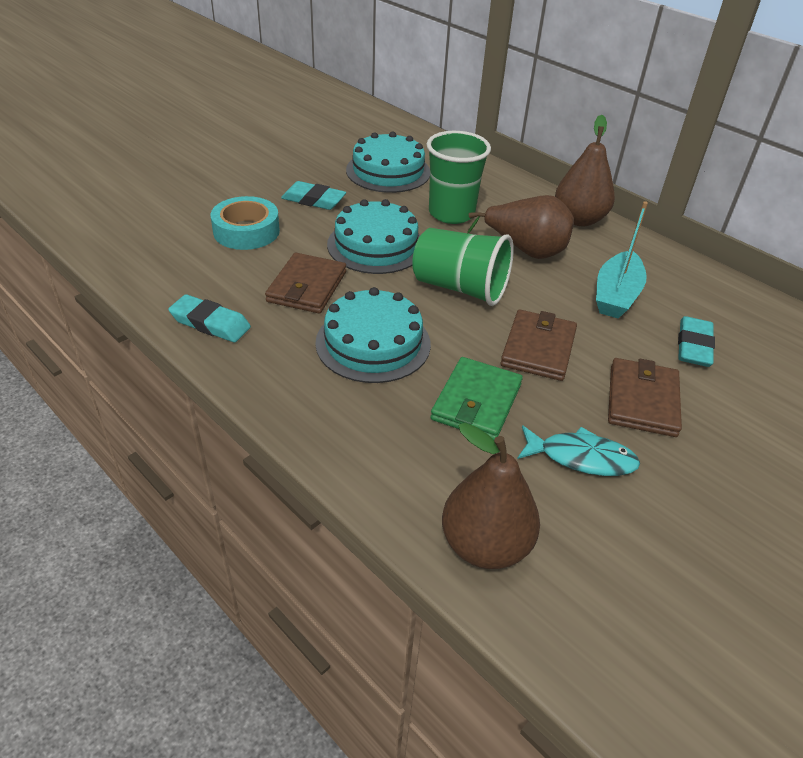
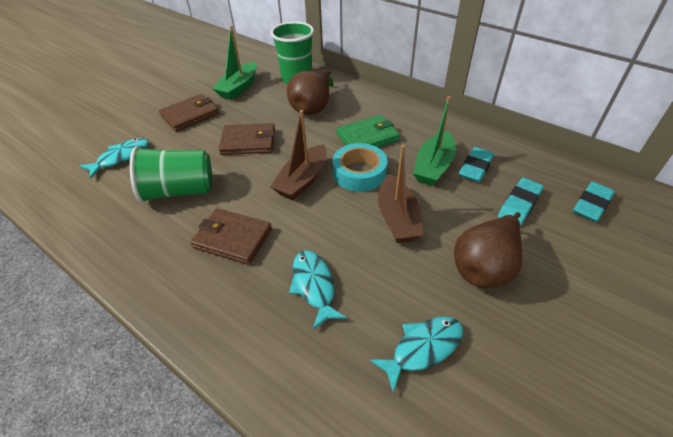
brown boat: 0 -> 2
brown pear: 3 -> 2
green boat: 0 -> 2
turquoise boat: 1 -> 0
turquoise cake: 3 -> 0
turquoise fish: 1 -> 3

